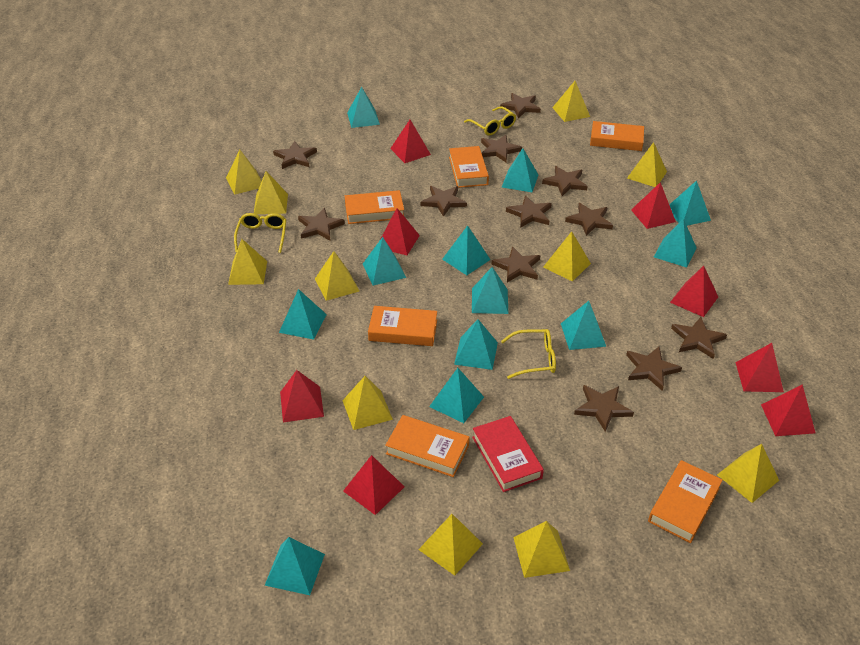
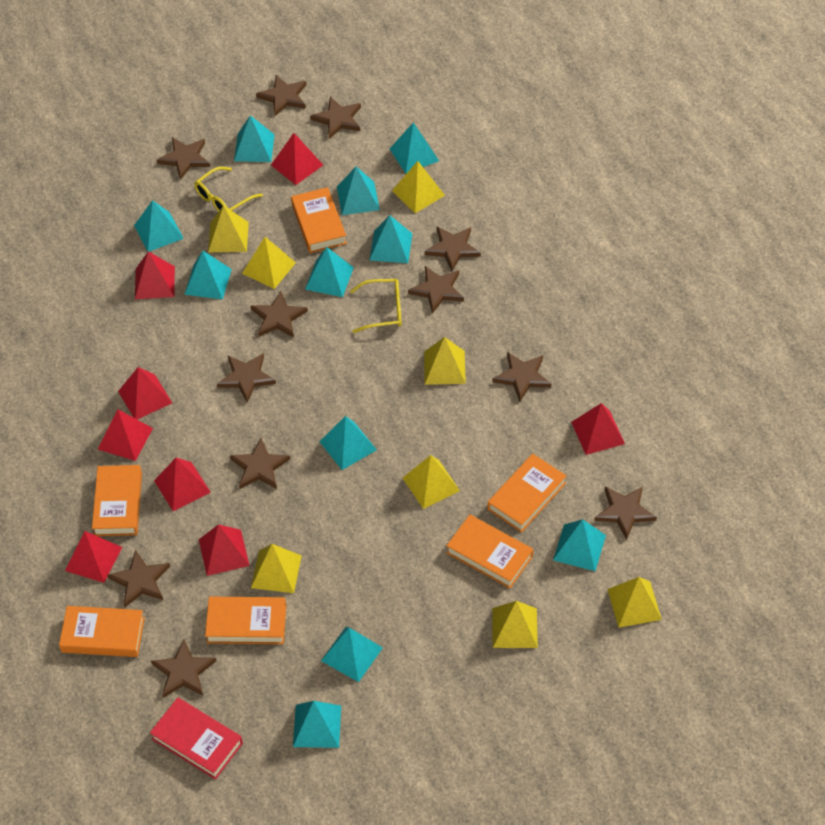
turquoise pyramid: 12 -> 11
yellow glasses: 3 -> 2
yellow pyramid: 11 -> 8

